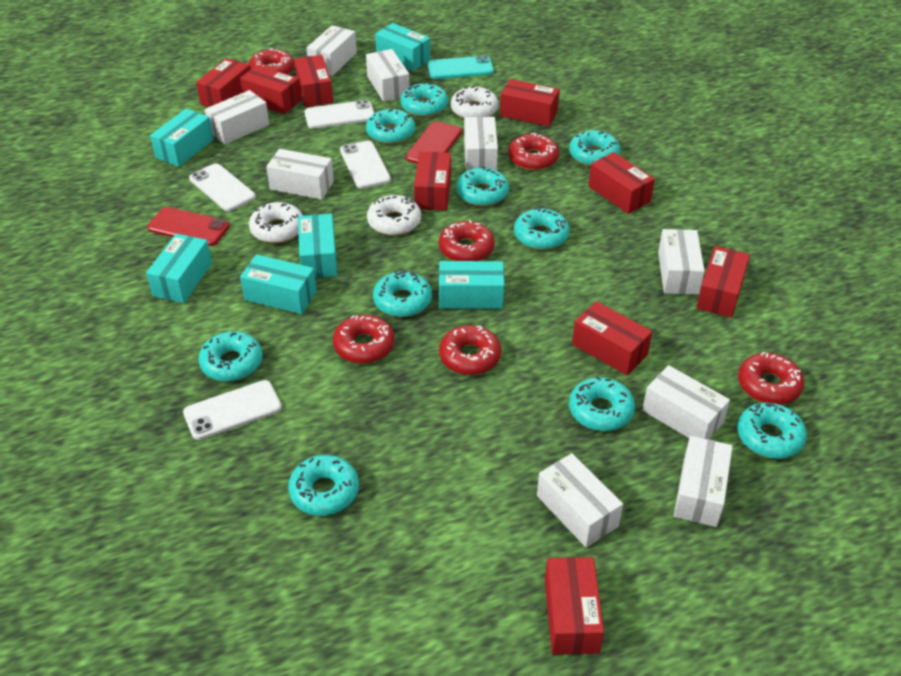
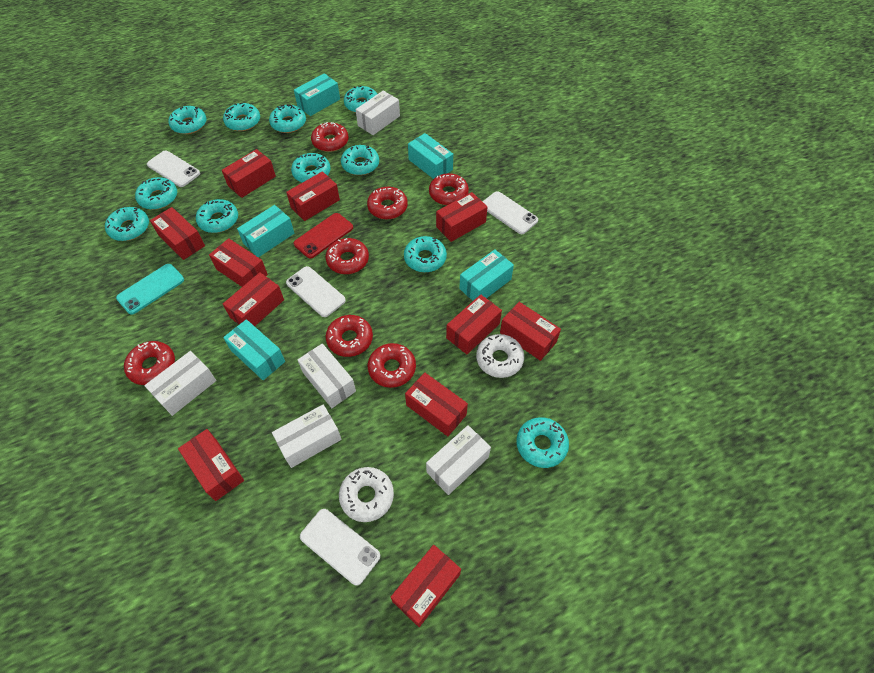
red box: 9 -> 11
red donut: 6 -> 7
red phone: 2 -> 1
turquoise box: 6 -> 5
turquoise donut: 10 -> 11
white box: 9 -> 5
white donut: 3 -> 2

